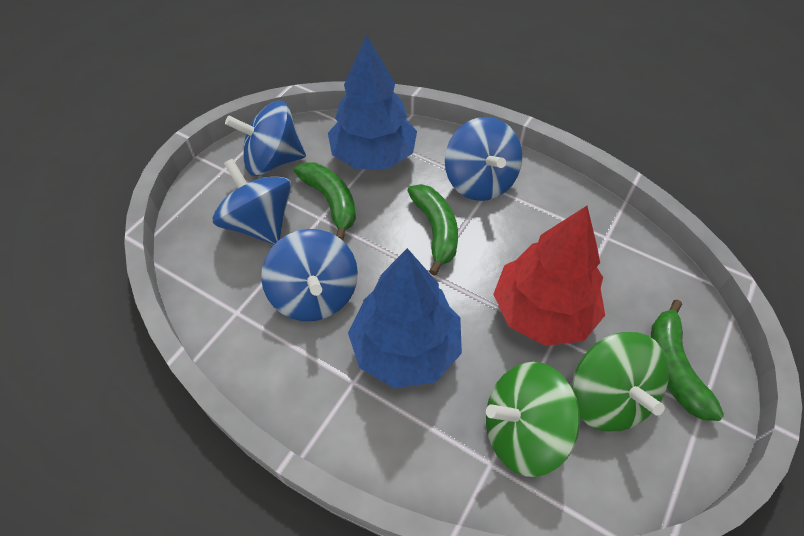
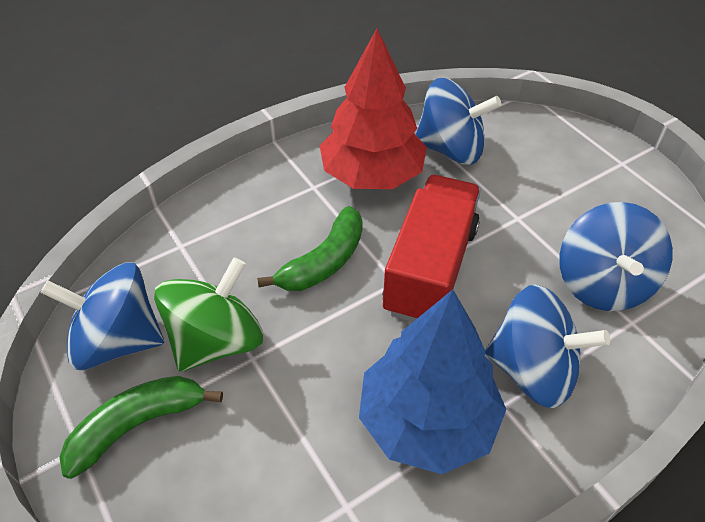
blue tree: 2 -> 1
green banana: 3 -> 2
green spinning top: 2 -> 1
red truck: 0 -> 1

